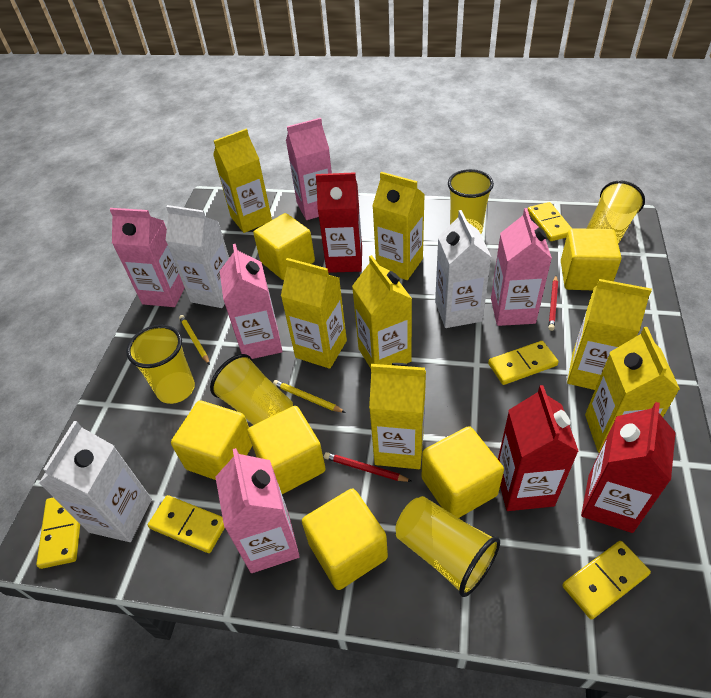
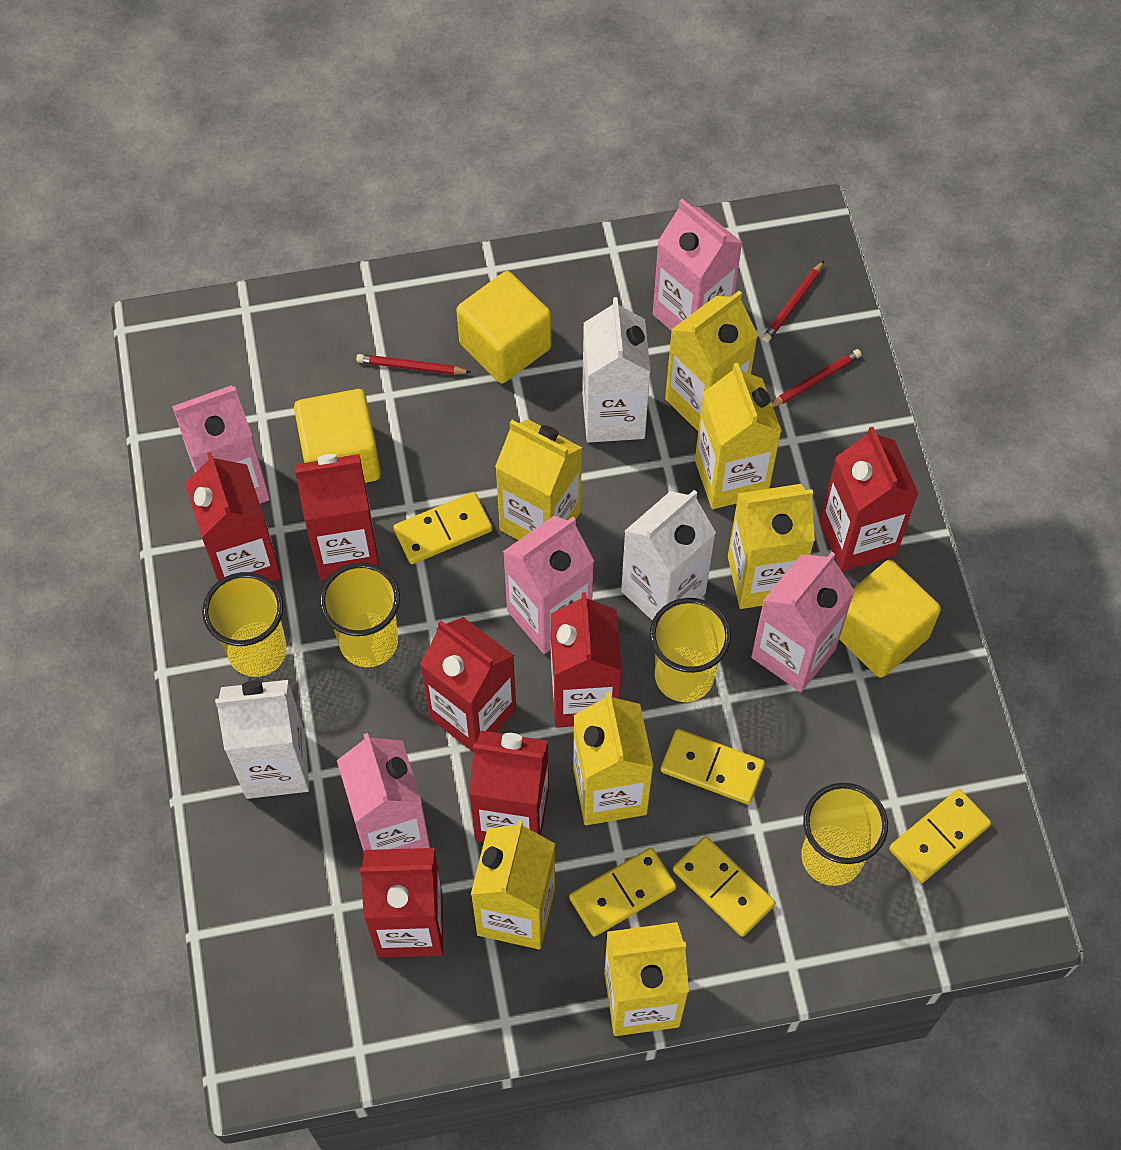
red carton: 3 -> 7
red pencil: 2 -> 3
yellow cube: 6 -> 3
yellow cup: 5 -> 4
yellow pencil: 2 -> 0

